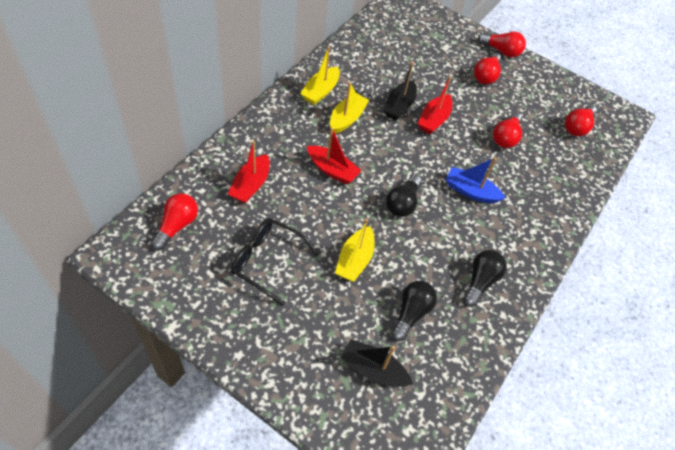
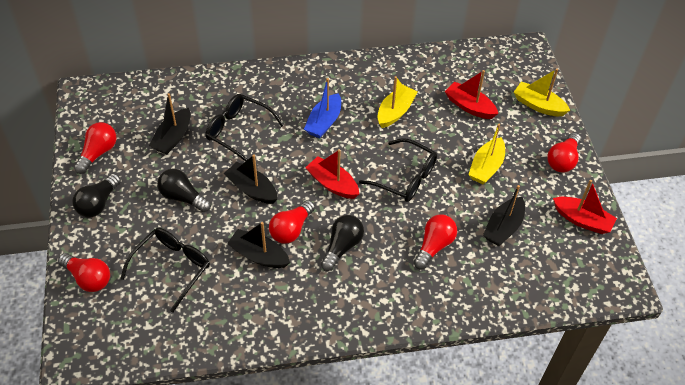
black boat: 2 -> 4
black glasses: 1 -> 3

